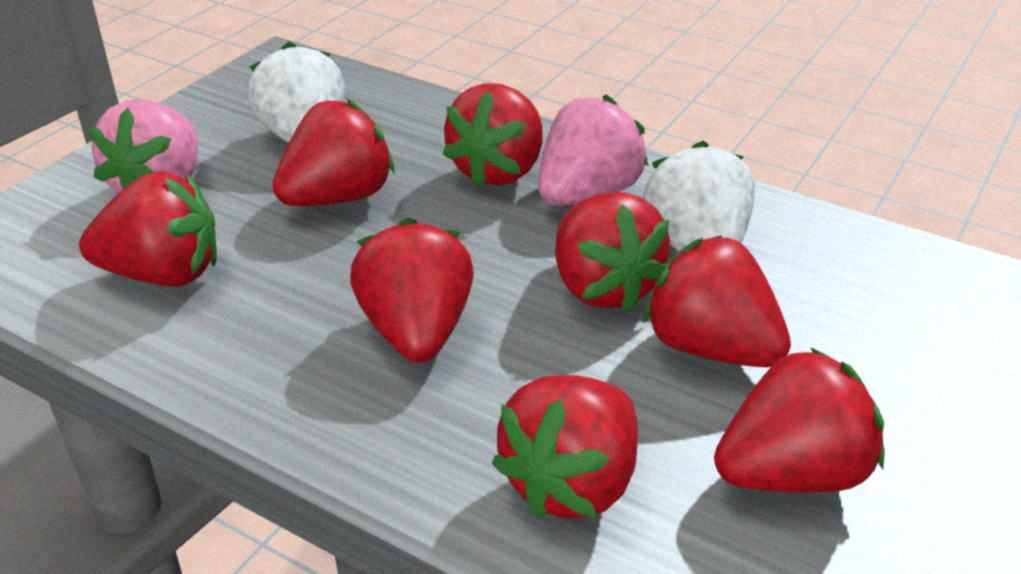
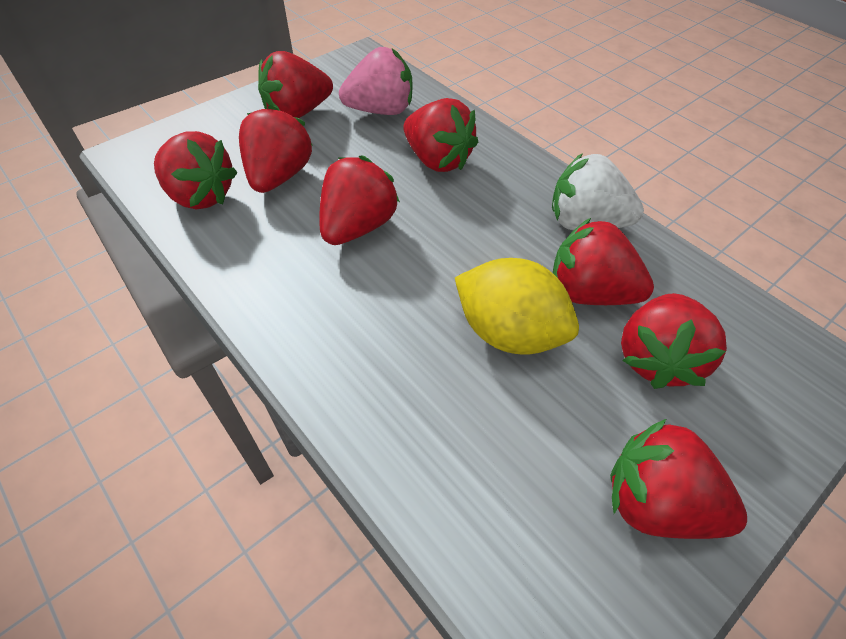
pink strawberry: 2 -> 1
white strawberry: 2 -> 1
yellow lemon: 0 -> 1

